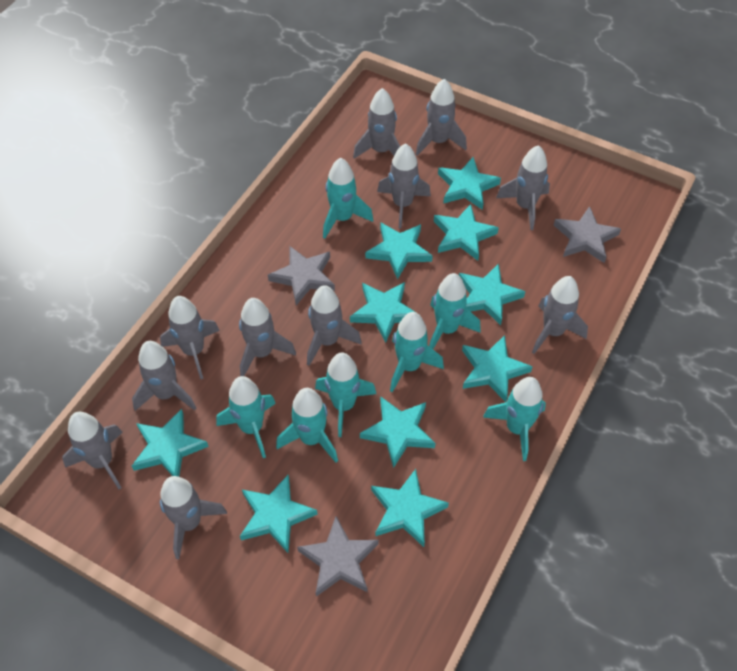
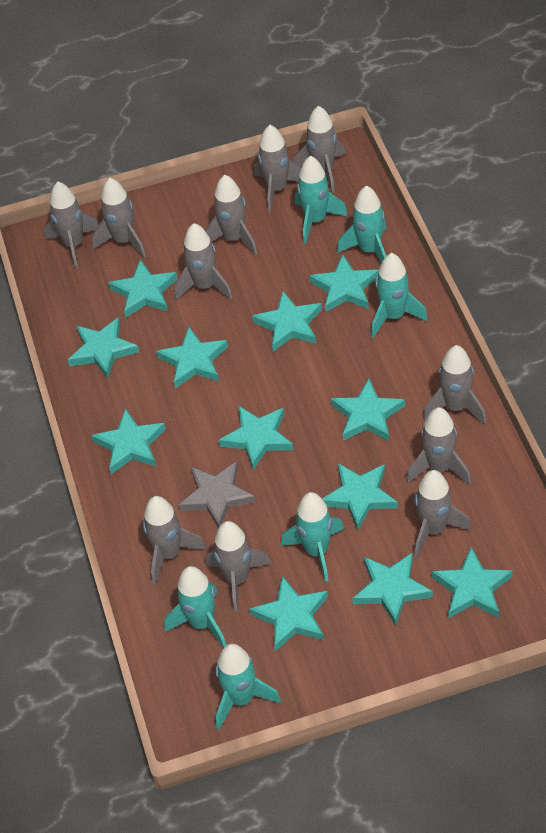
grey star: 3 -> 1
turquoise rocket: 7 -> 6
turquoise star: 10 -> 12

